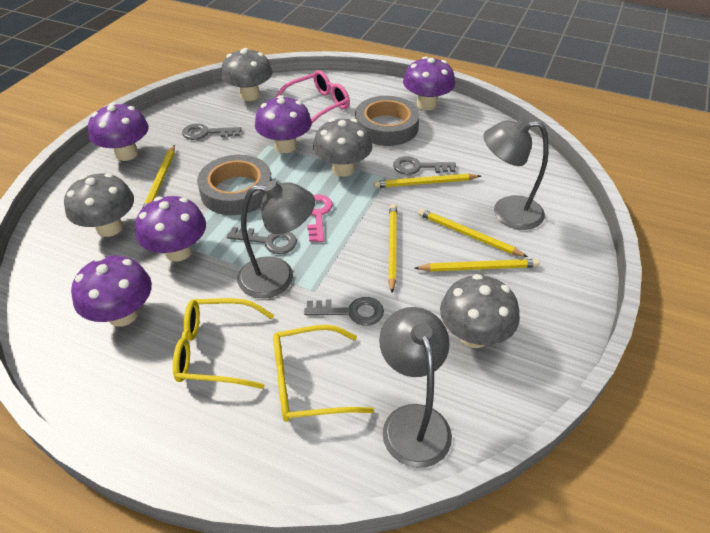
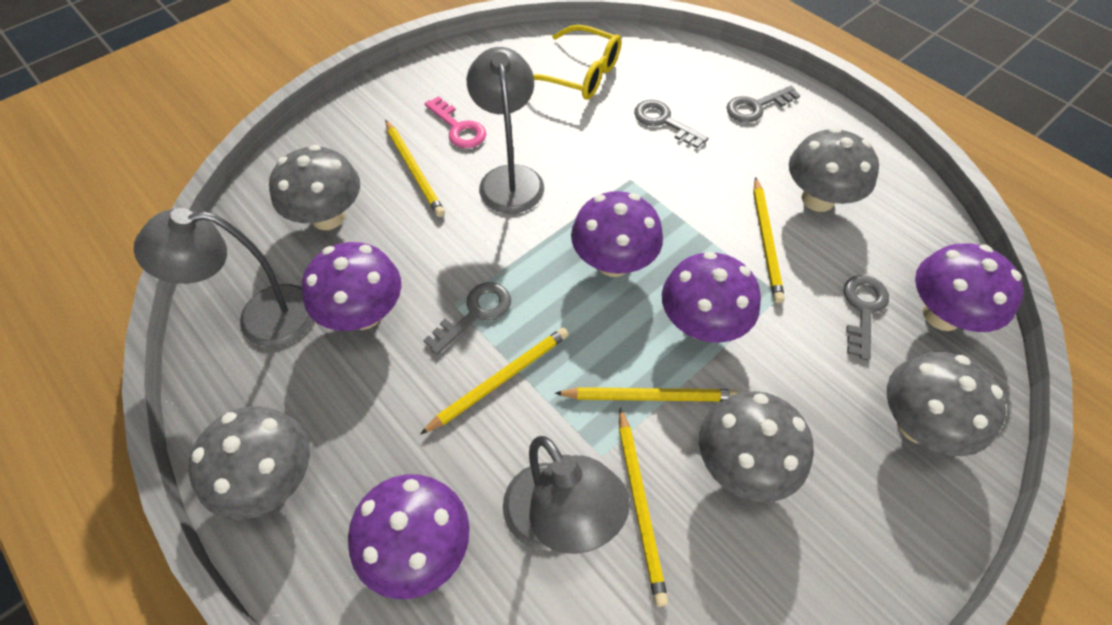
grey mushroom: 4 -> 5
grey tape: 2 -> 0
pink glasses: 1 -> 0
yellow glasses: 2 -> 1

